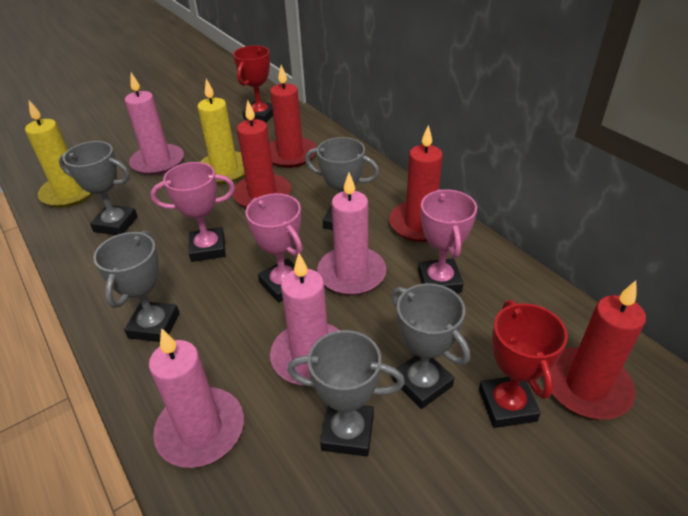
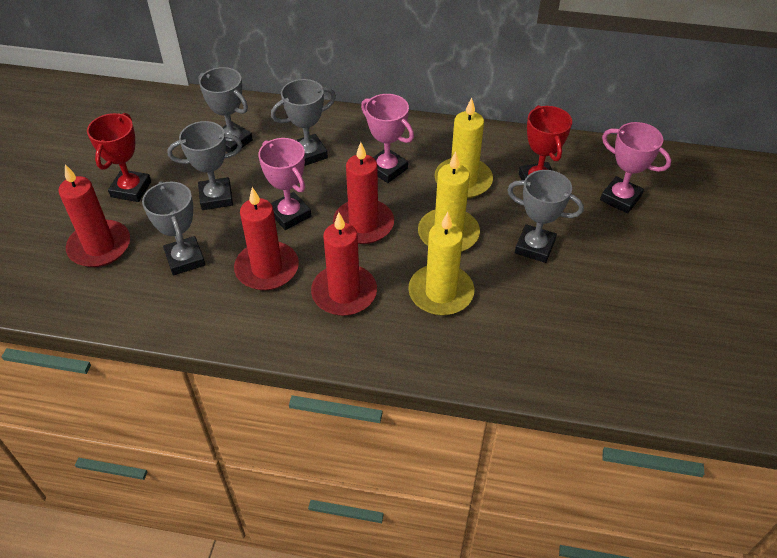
pink candle: 4 -> 0
yellow candle: 2 -> 3

